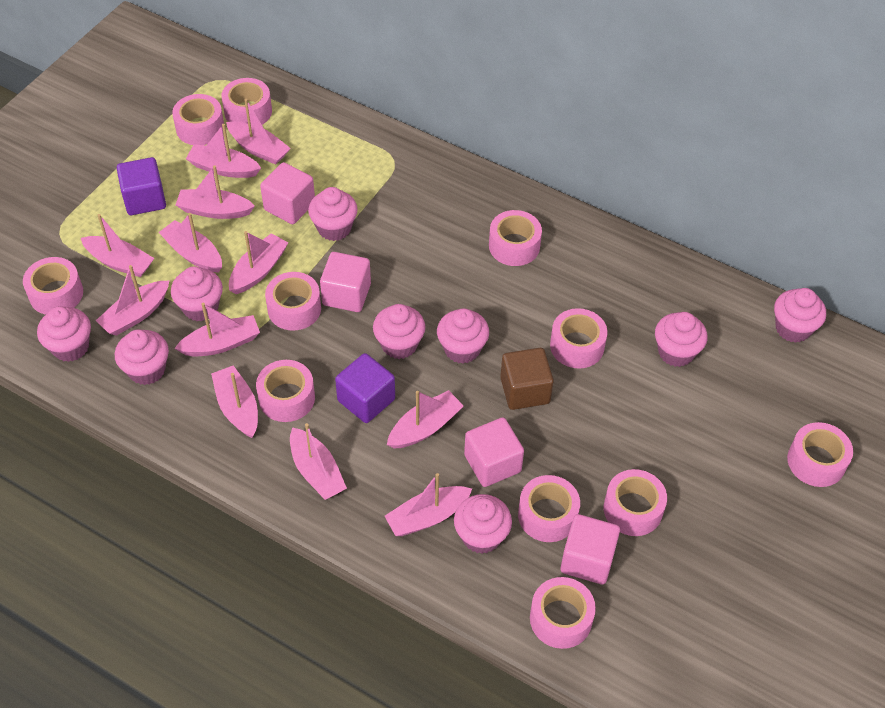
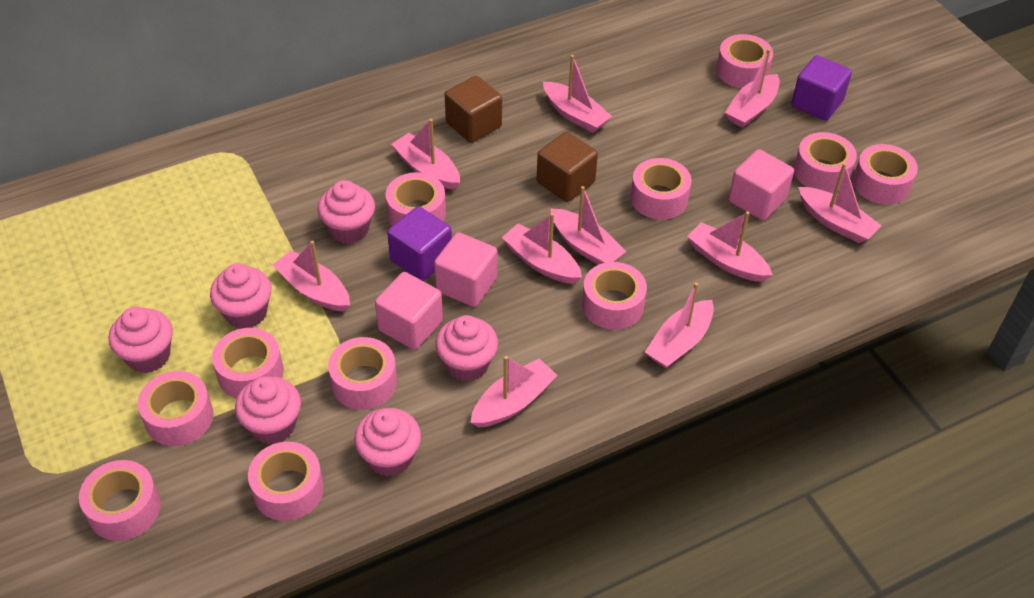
brown cube: 1 -> 2
pink boat: 12 -> 10
pink cube: 4 -> 3
pink cupcake: 9 -> 6

